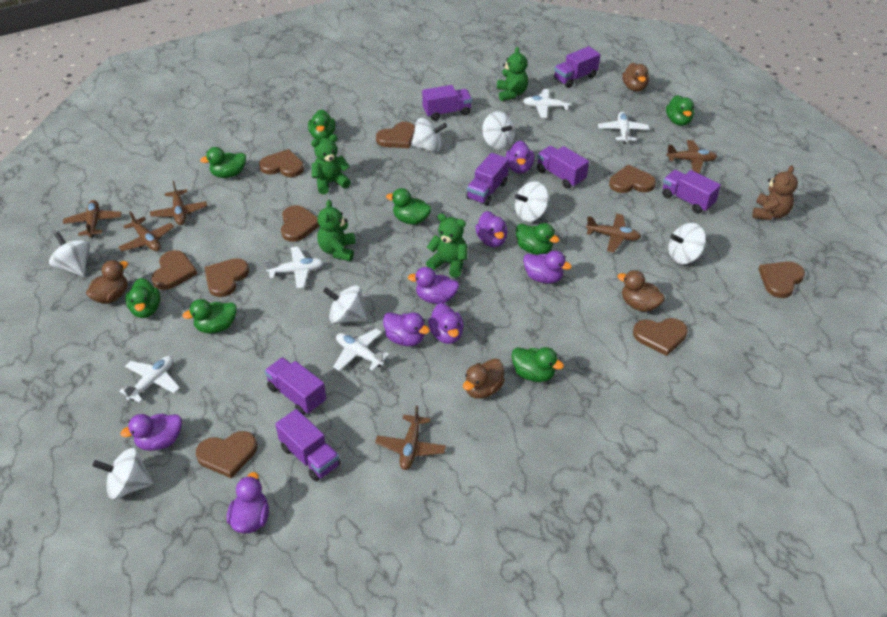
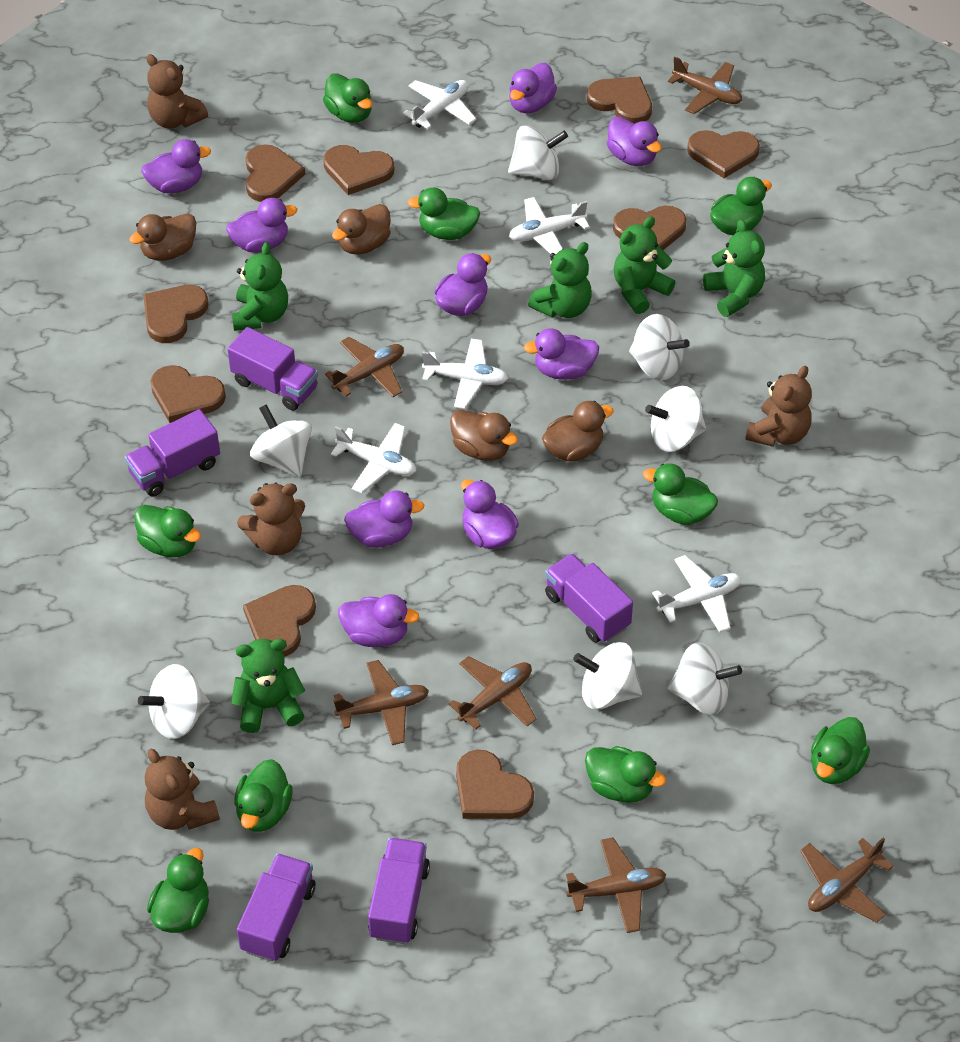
brown teddy bear: 1 -> 4
green duck: 8 -> 9
green teddy bear: 4 -> 5
purple duck: 8 -> 9
purple truck: 7 -> 5

